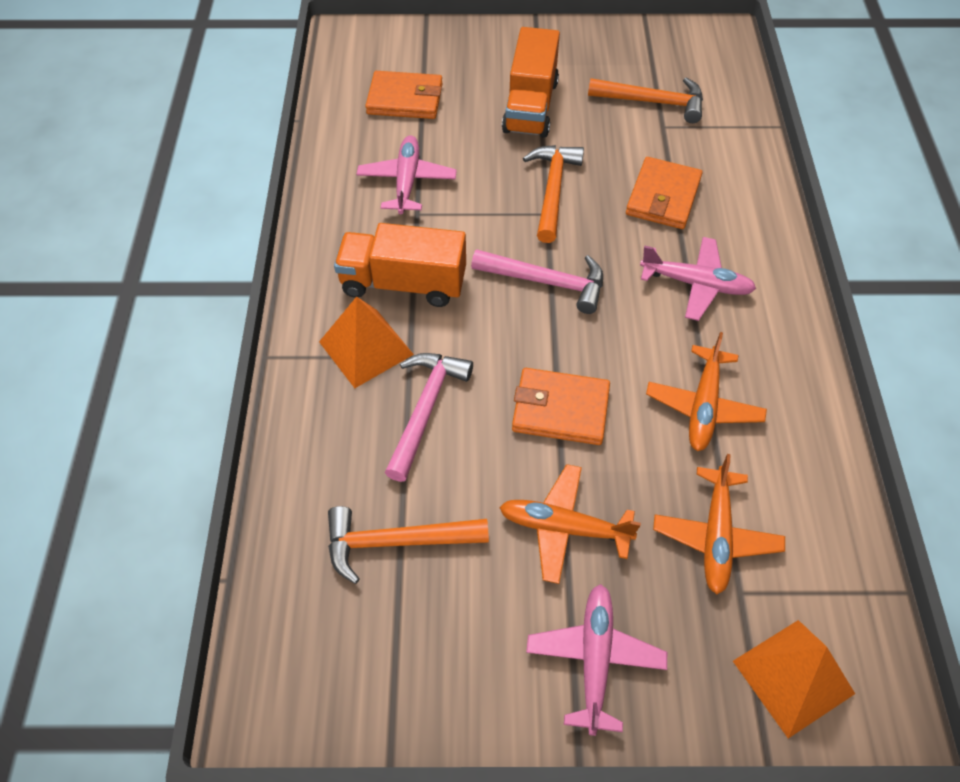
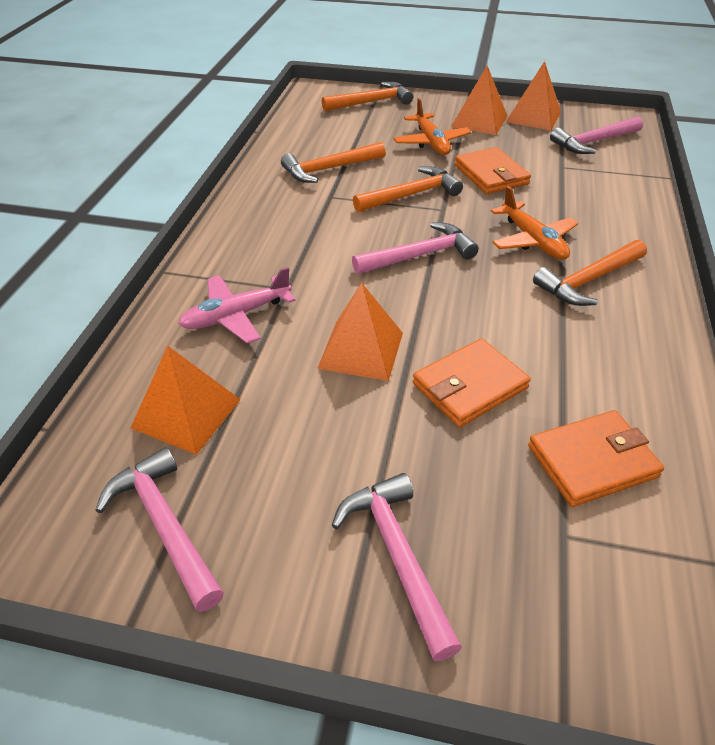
orange hammer: 3 -> 4
orange plane: 3 -> 2
orange pyramid: 2 -> 4
orange truck: 2 -> 0
pink hammer: 2 -> 4
pink plane: 3 -> 1

